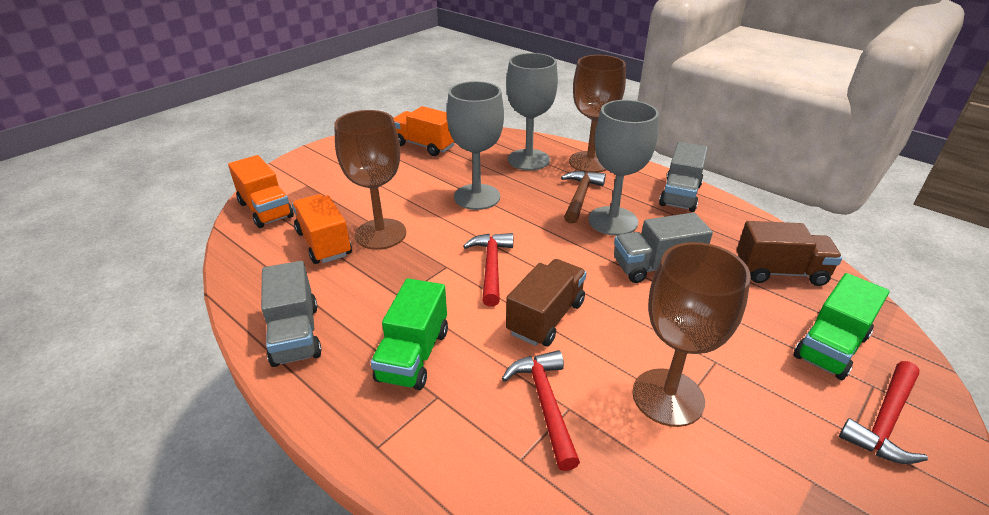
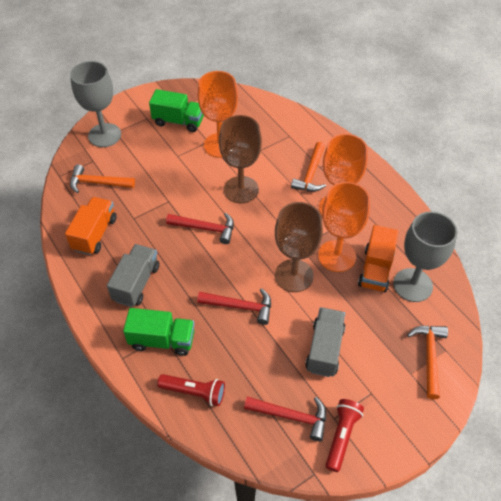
brown goblet: 3 -> 2
brown hammer: 1 -> 0
brown truck: 2 -> 0
grey goblet: 3 -> 2
grey truck: 3 -> 2
orange goblet: 0 -> 3
orange hammer: 0 -> 3
orange truck: 3 -> 2
red flashlight: 0 -> 2

